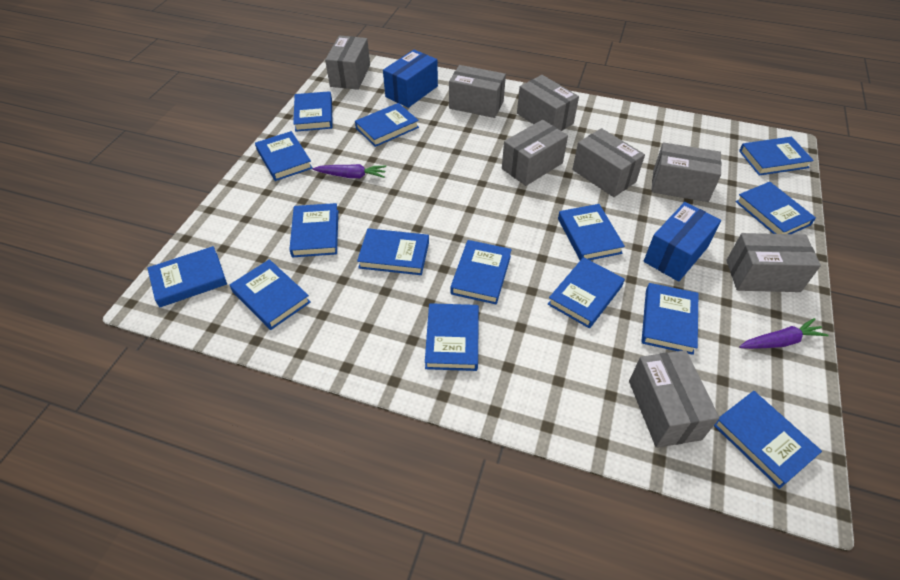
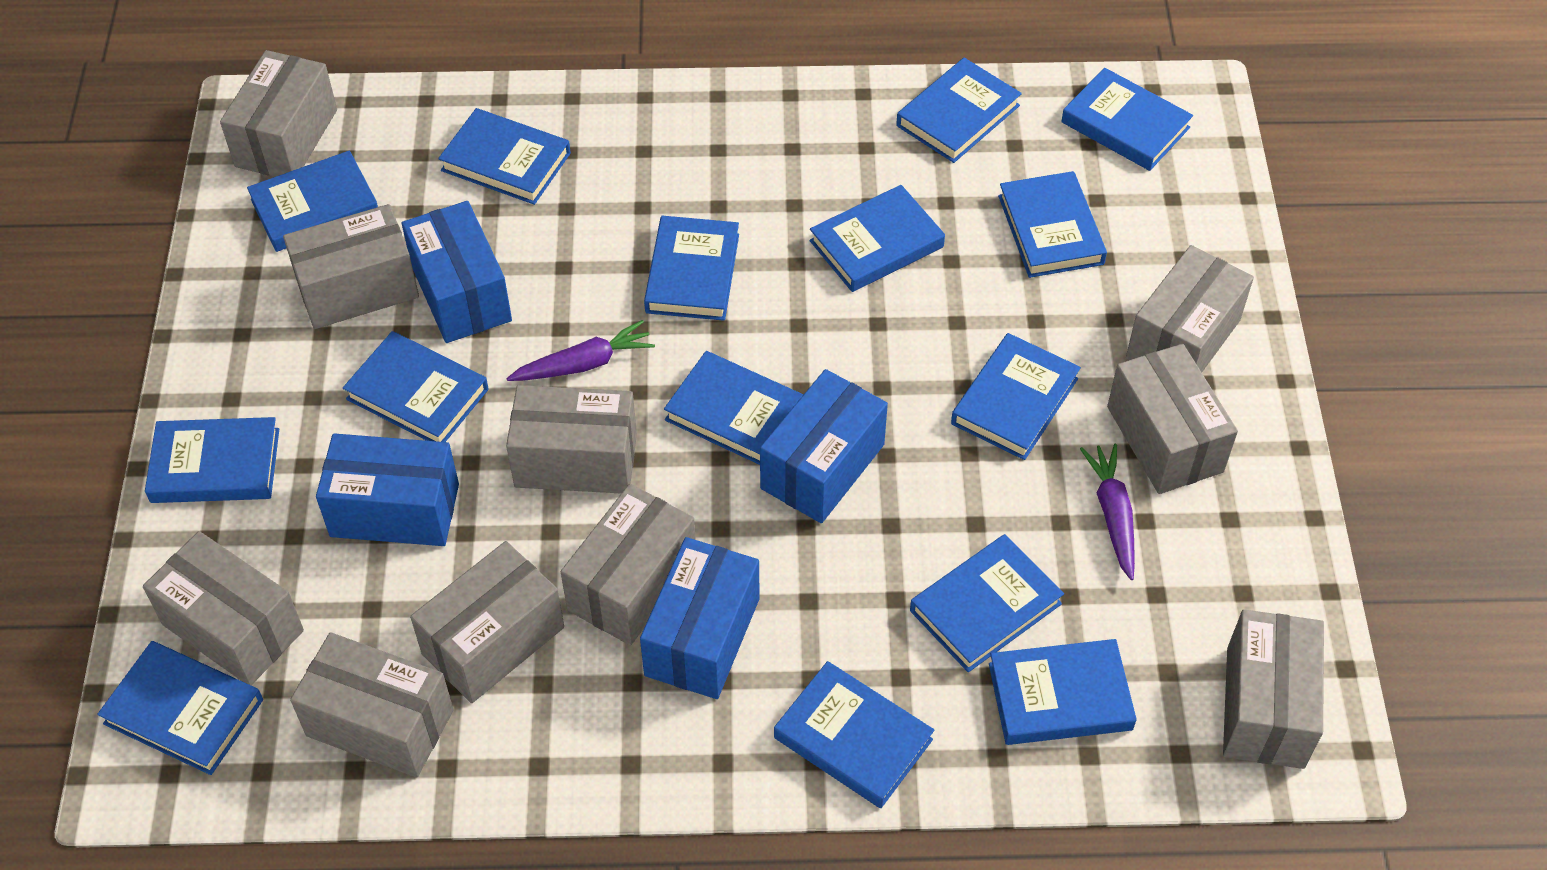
blue box: 2 -> 4
grey box: 8 -> 10

